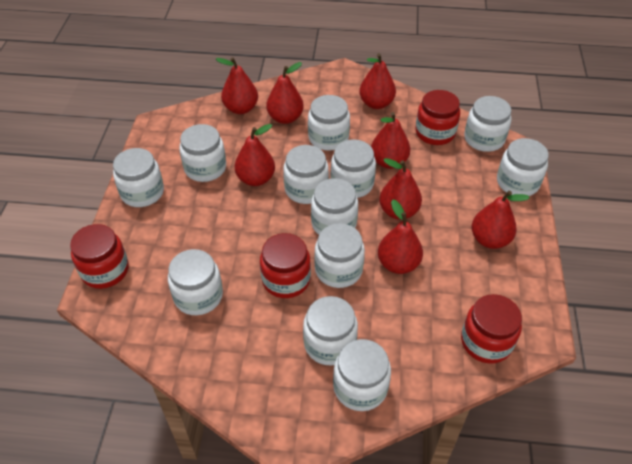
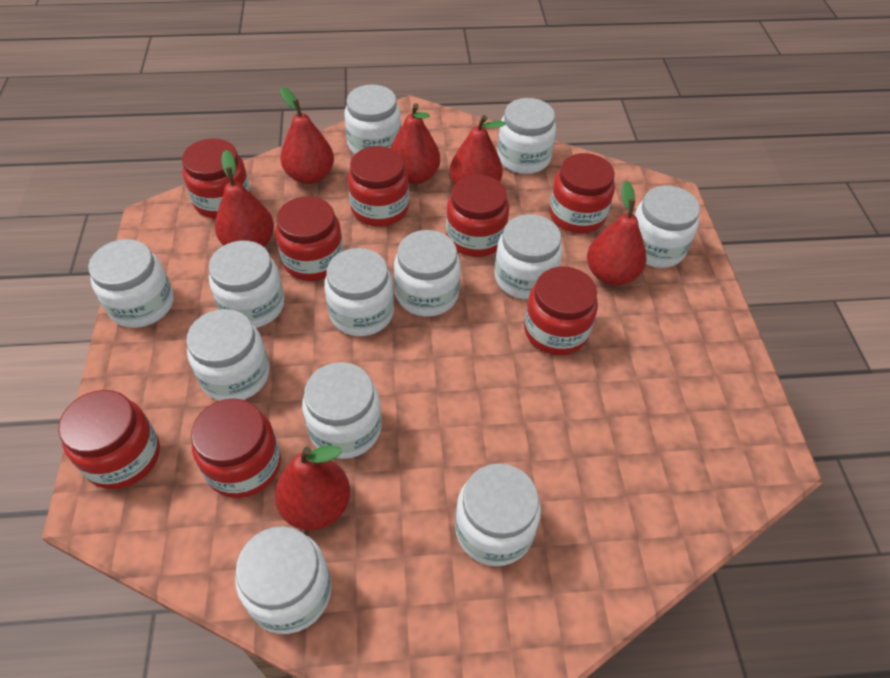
red jar: 4 -> 8
red pear: 8 -> 6

